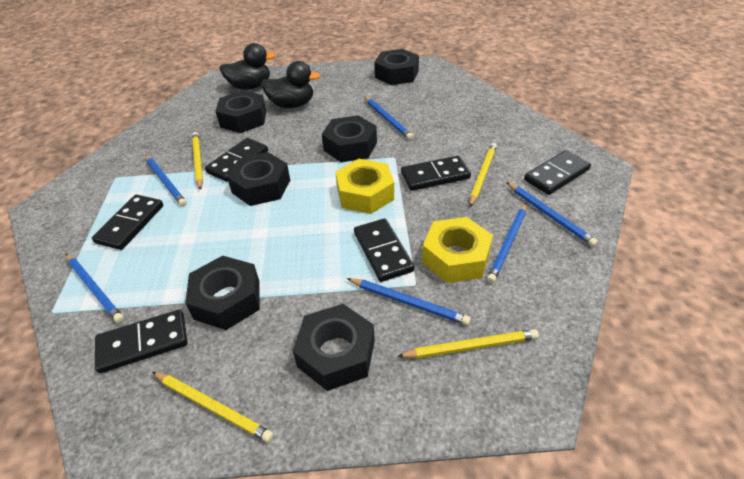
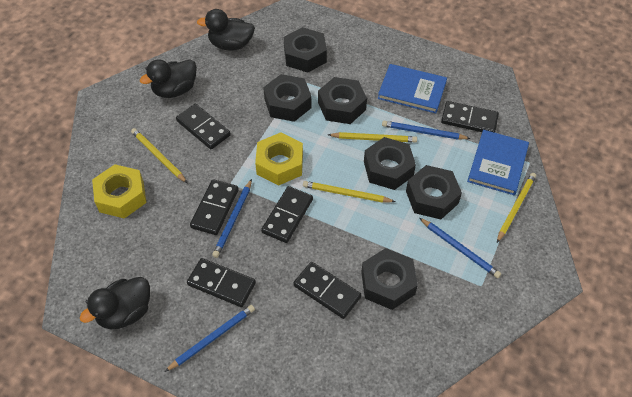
black duck: 2 -> 3
blue book: 0 -> 2
blue pencil: 6 -> 4

